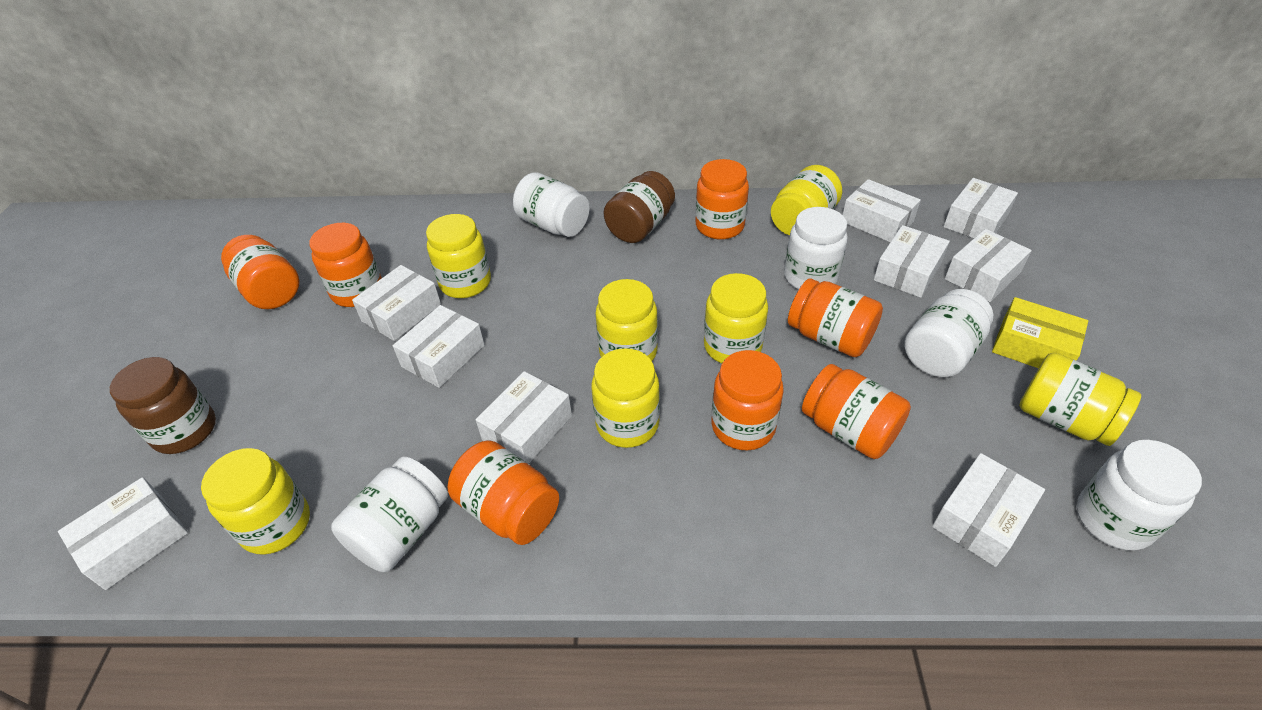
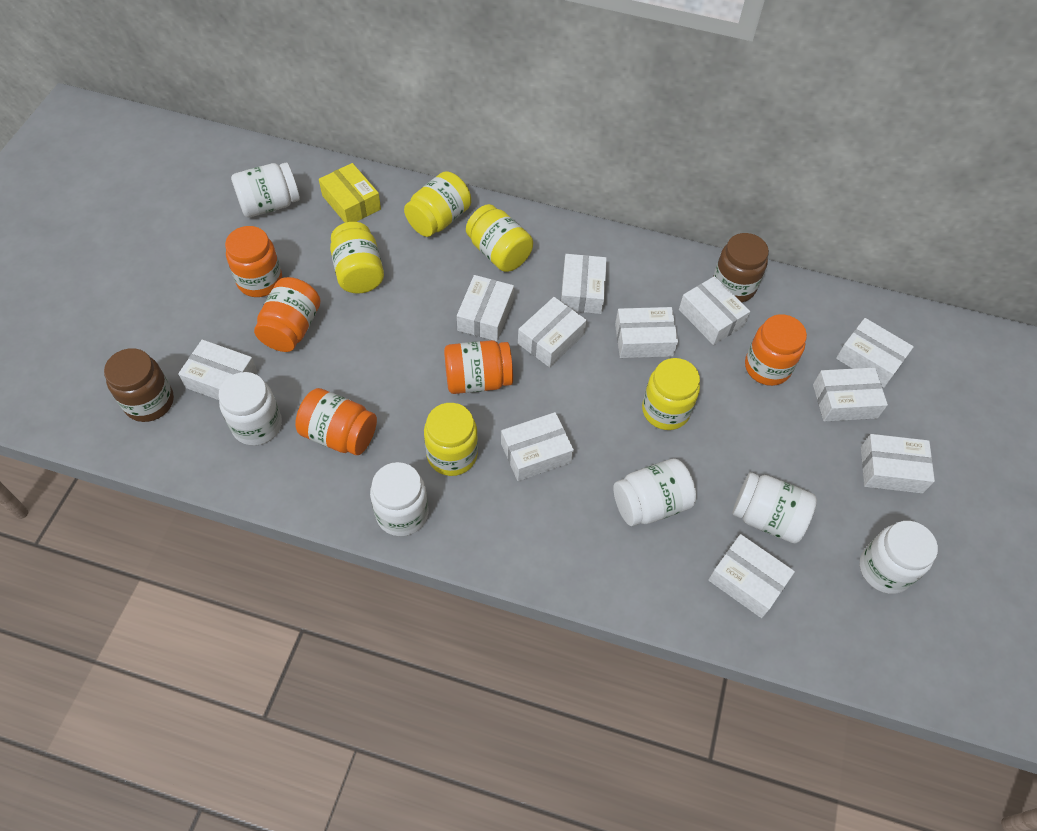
orange jar: 7 -> 5
white box: 9 -> 11
white jar: 5 -> 6
yellow jar: 7 -> 5

